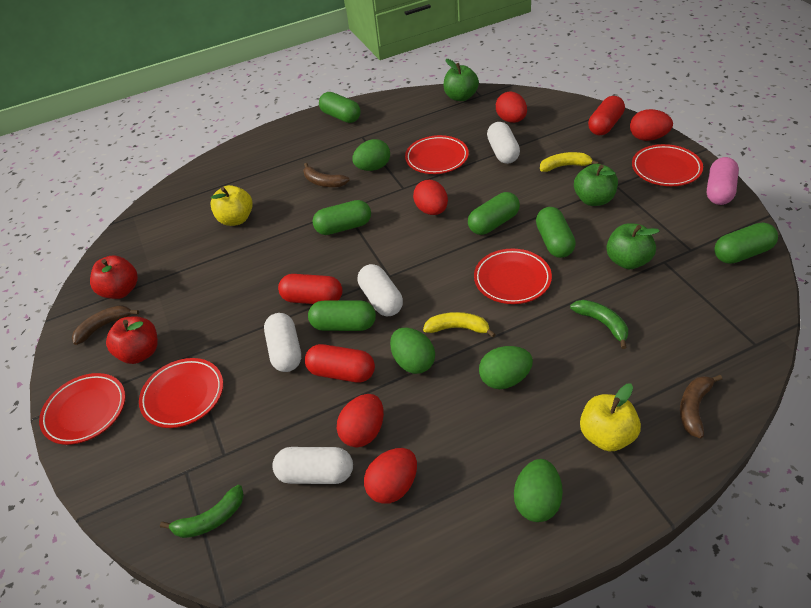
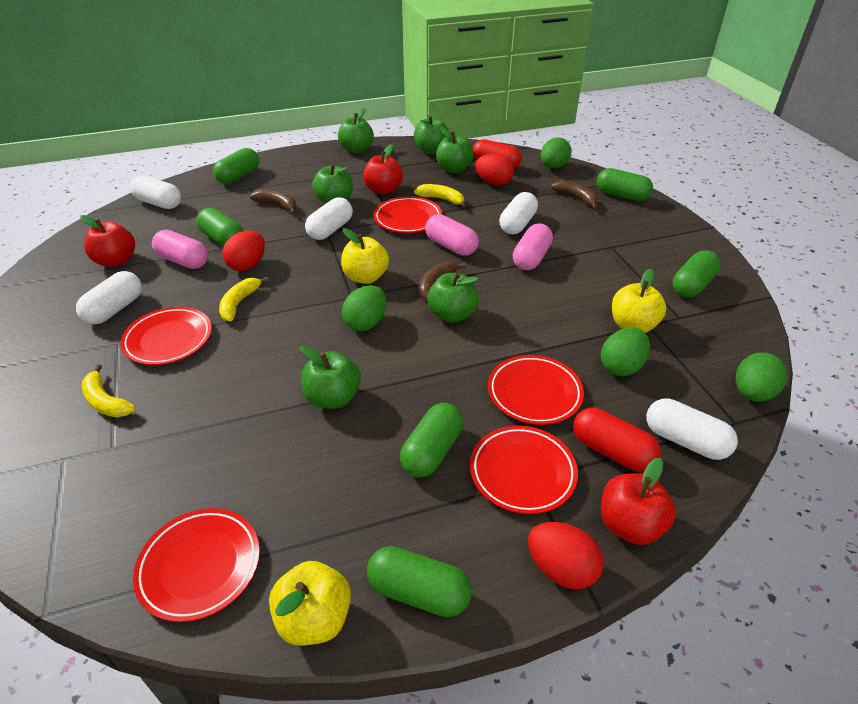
green apple: 3 -> 6
green banana: 2 -> 0
pink capsule: 1 -> 3
red apple: 2 -> 3
red capsule: 3 -> 2
red egg: 5 -> 3
white capsule: 4 -> 5
yellow apple: 2 -> 3
yellow banana: 2 -> 3

